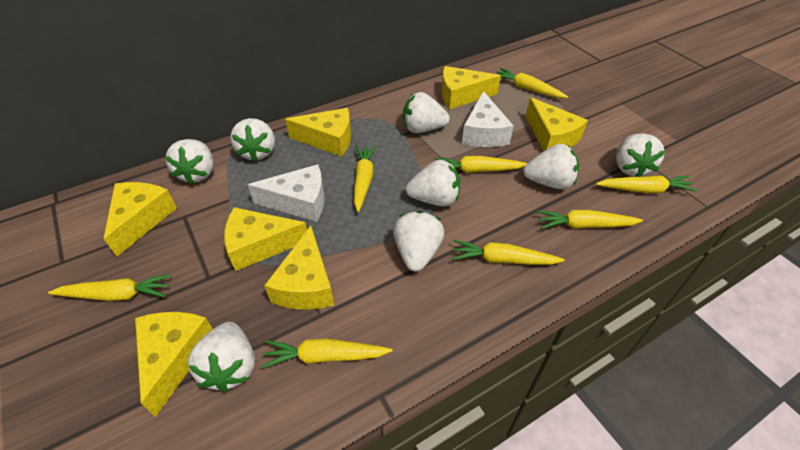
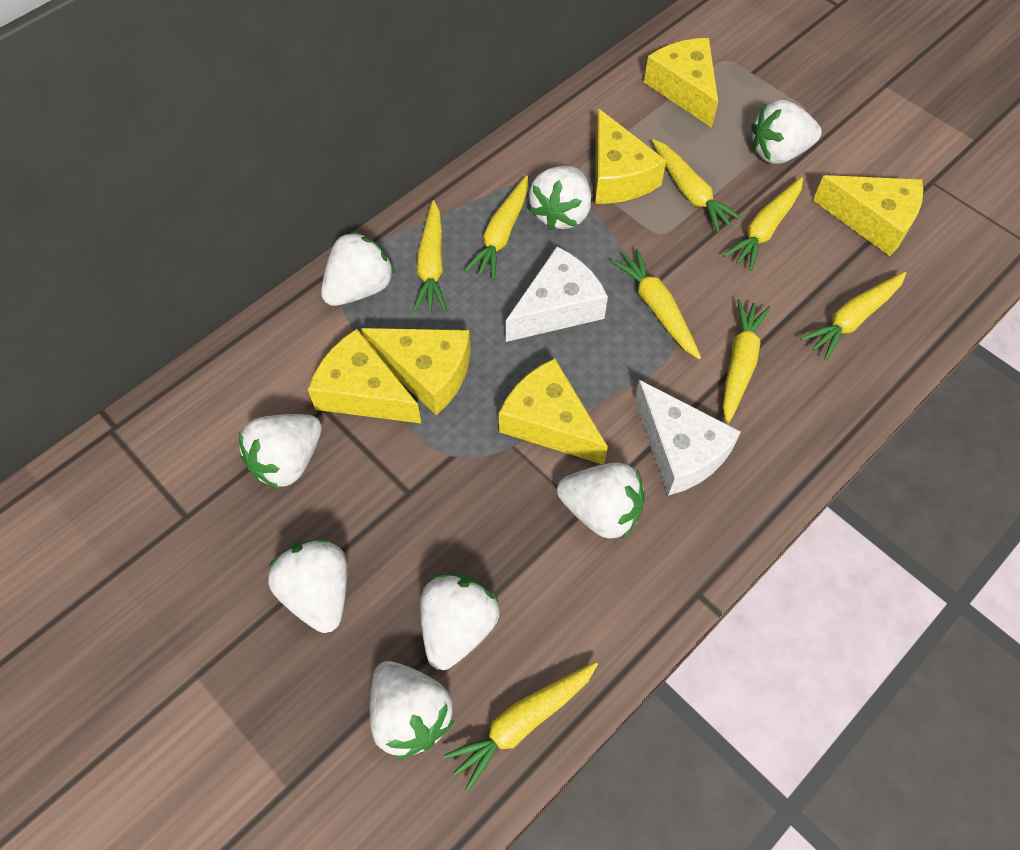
yellow cheese: 7 -> 6

